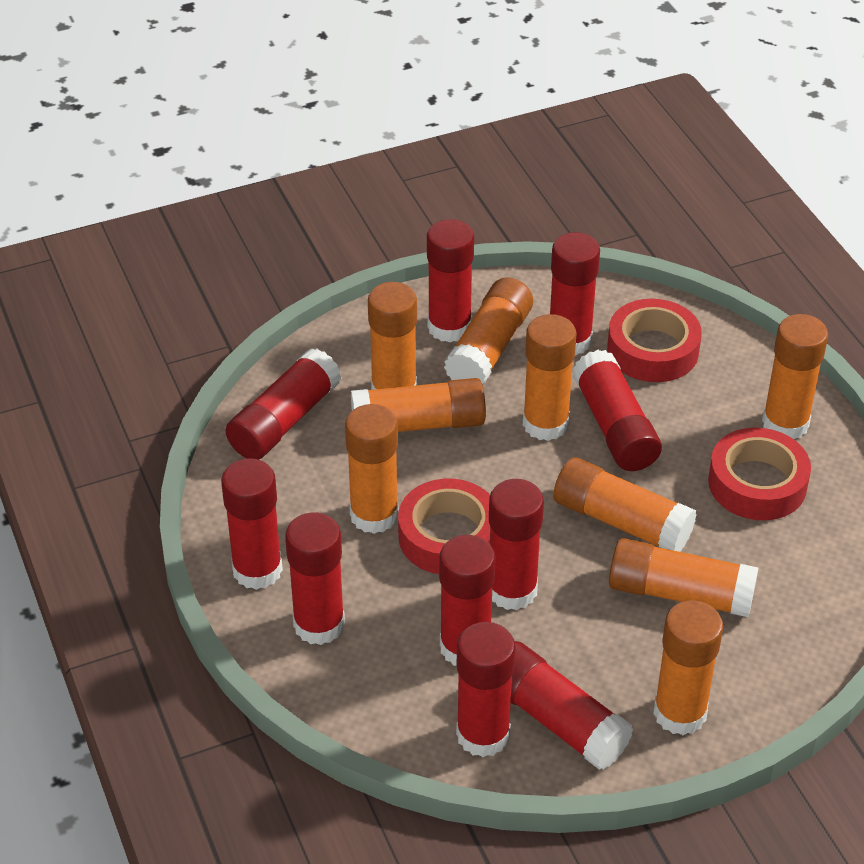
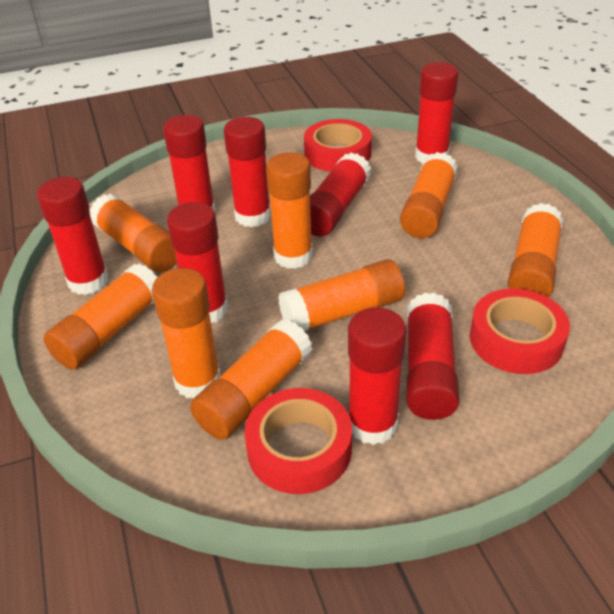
orange glue stick: 9 -> 8
red glue stick: 10 -> 8

